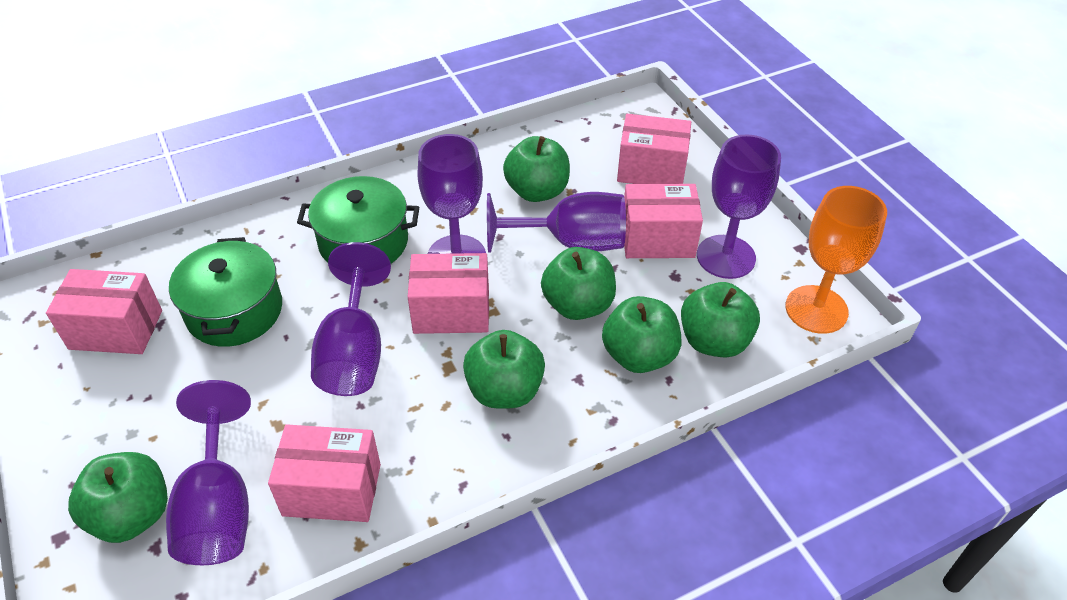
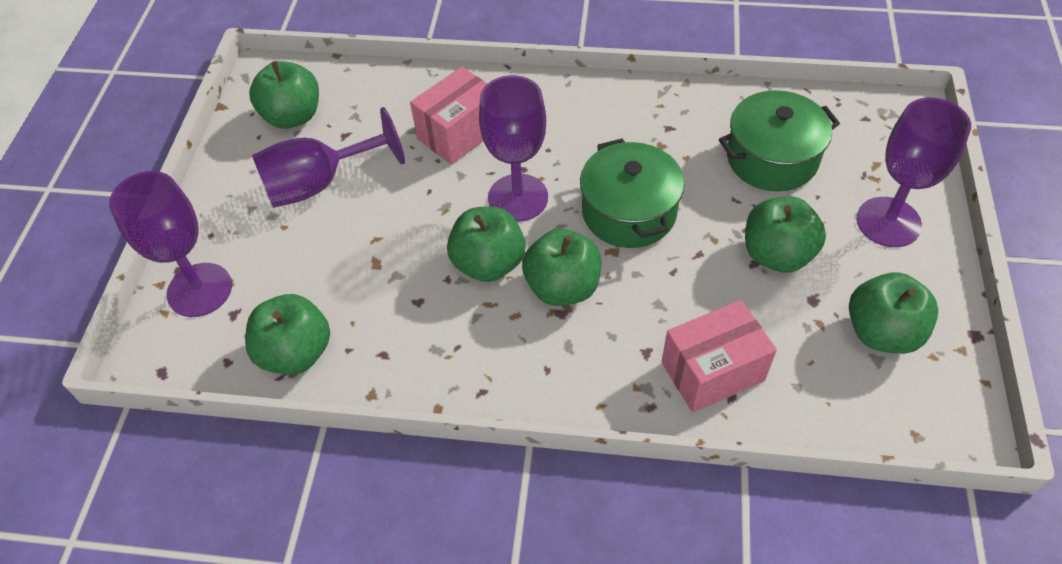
orange goblet: 1 -> 0
pink box: 5 -> 2
purple goblet: 5 -> 4

